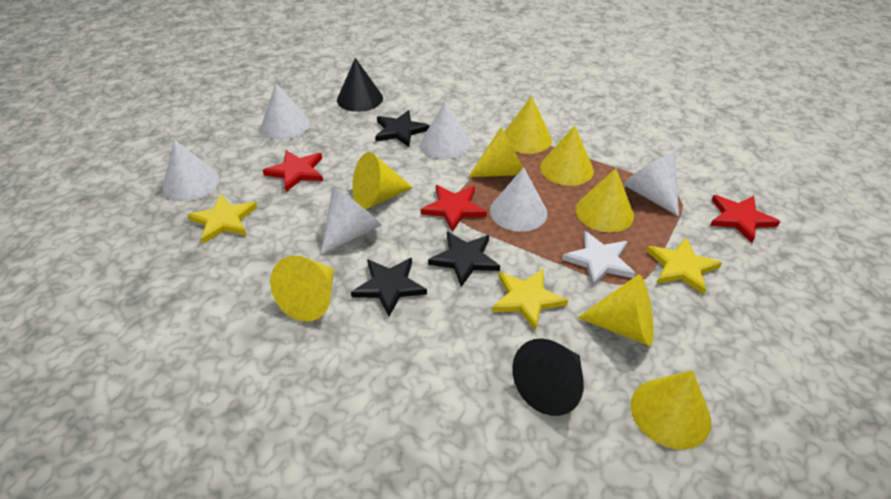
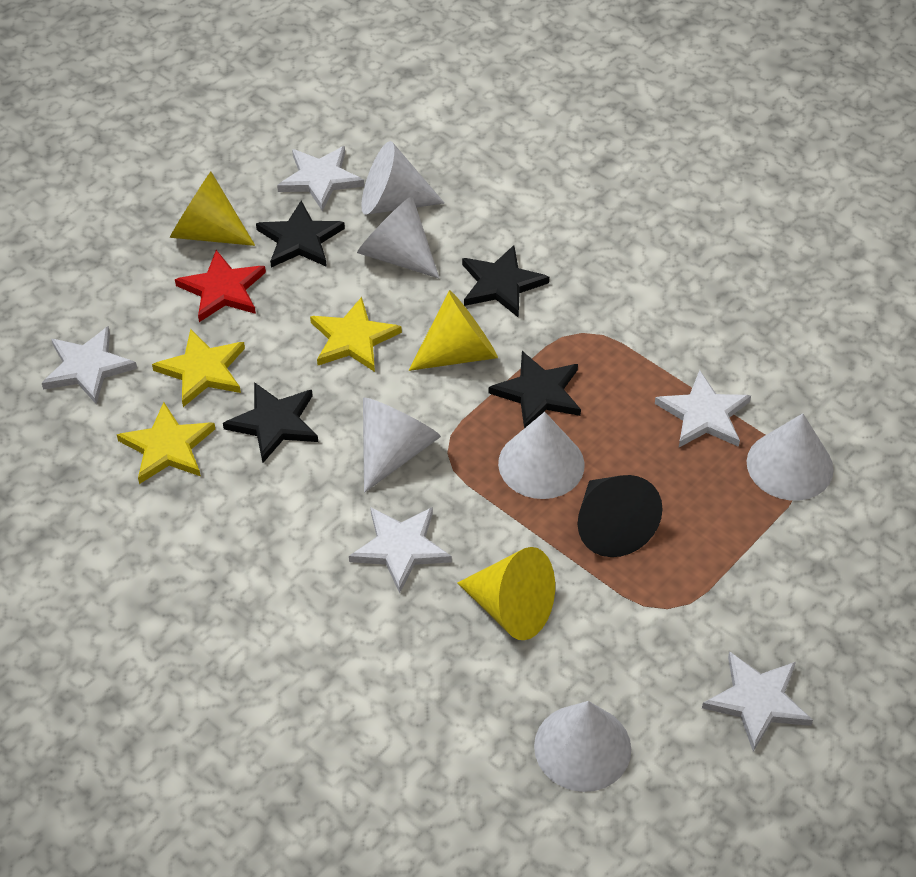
black cone: 2 -> 1
black star: 3 -> 4
red star: 3 -> 1
white star: 1 -> 5
yellow cone: 8 -> 3

